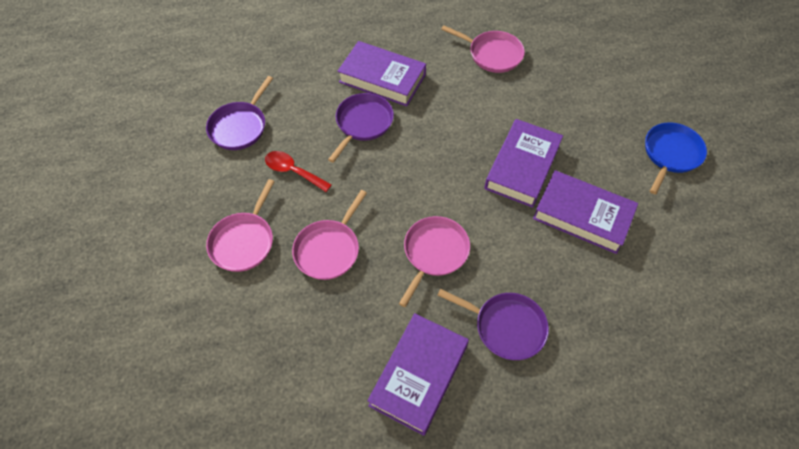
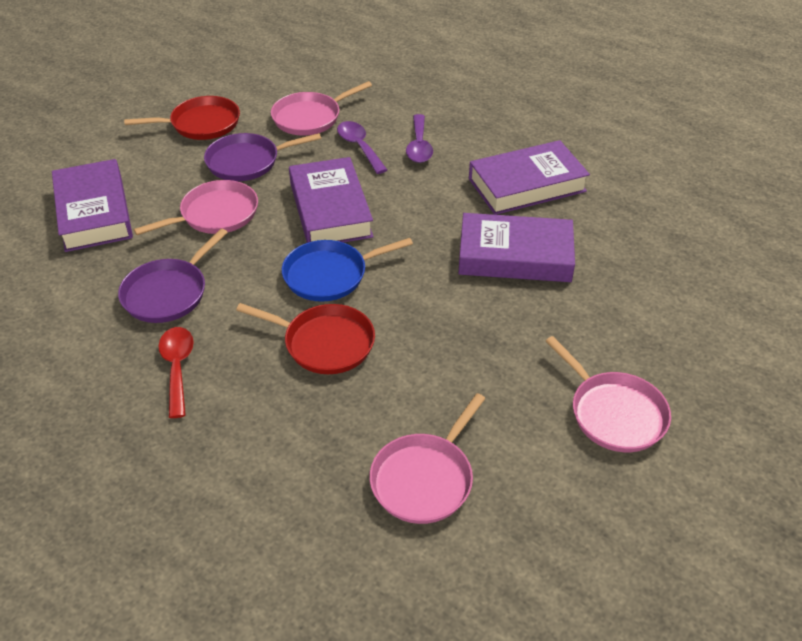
purple pan: 3 -> 2
purple spoon: 0 -> 2
red pan: 0 -> 2

